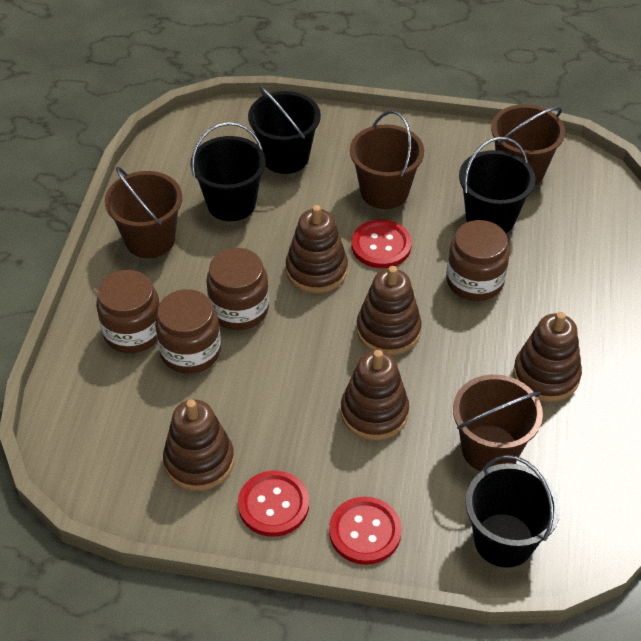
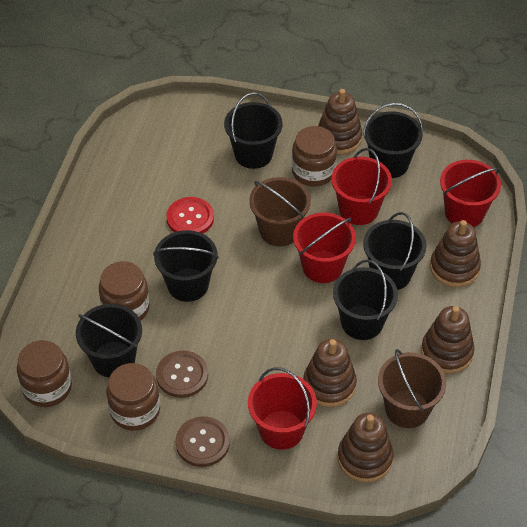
black bucket: 4 -> 6
brown bucket: 4 -> 2
brown button: 0 -> 2
red bucket: 0 -> 4
red button: 3 -> 1

